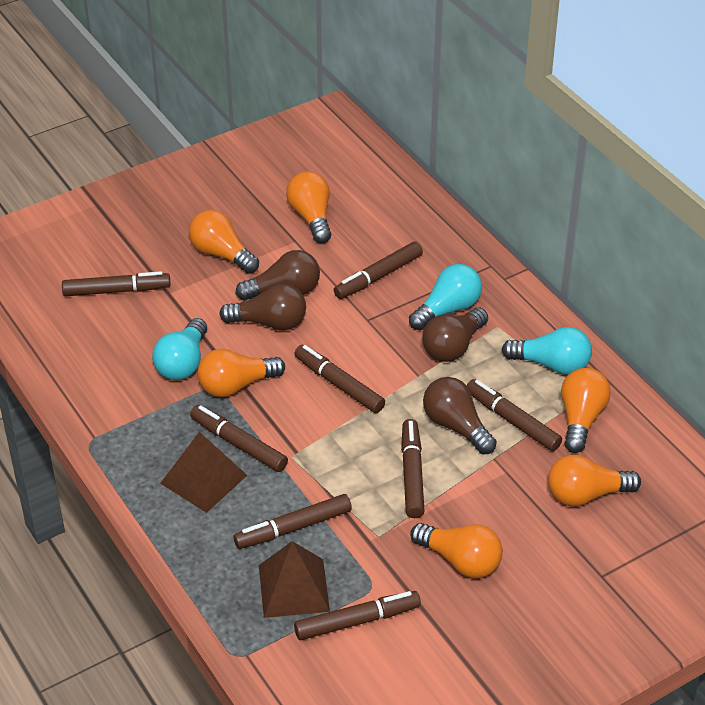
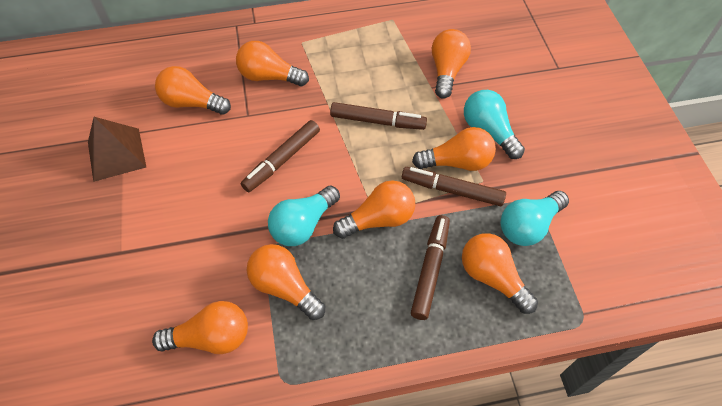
brown light bulb: 4 -> 0
brown marker: 8 -> 4
brown pyramid: 2 -> 1
orange light bulb: 6 -> 8

